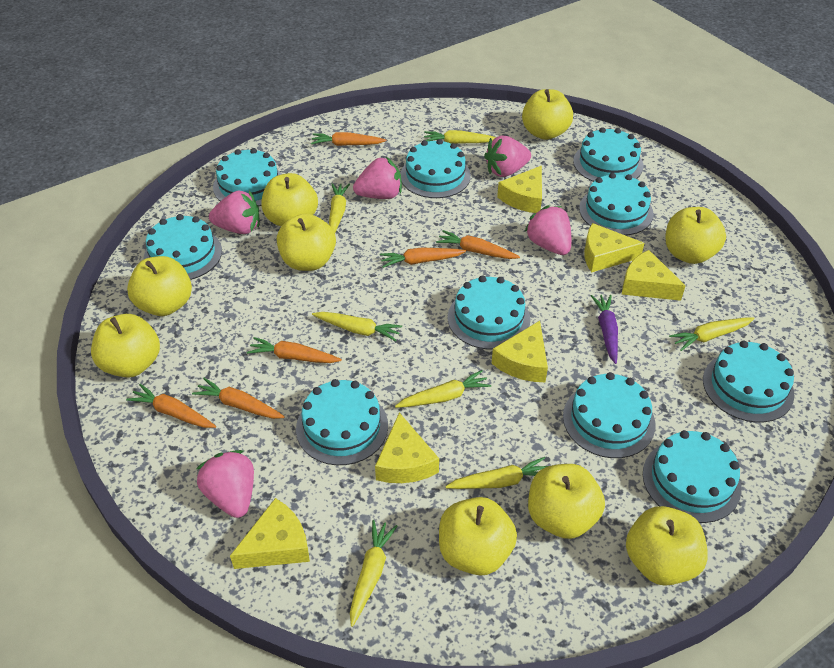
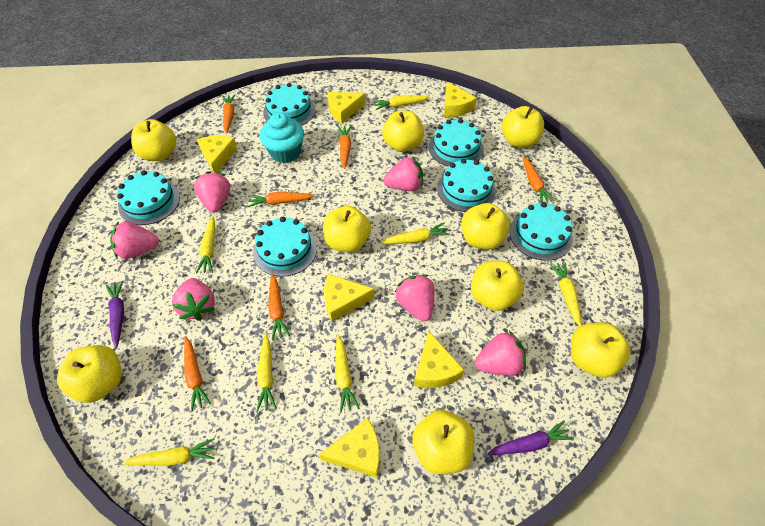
pink strawberry: 5 -> 6
purple carrot: 1 -> 2
turquoise cake: 10 -> 6
turquoise cupcake: 0 -> 1

